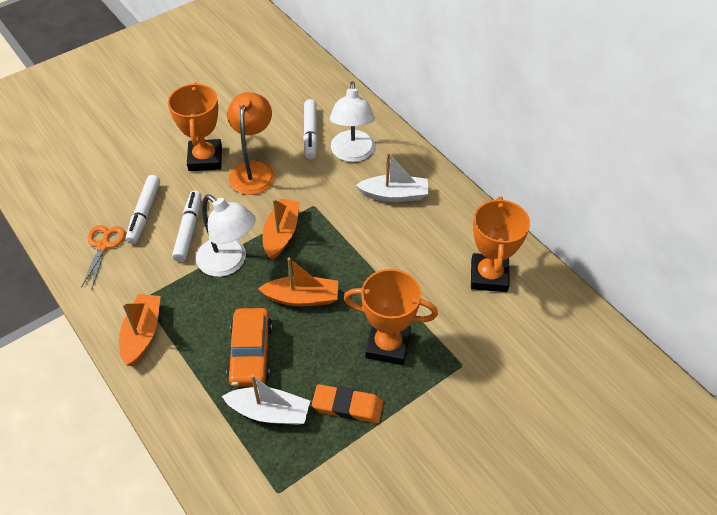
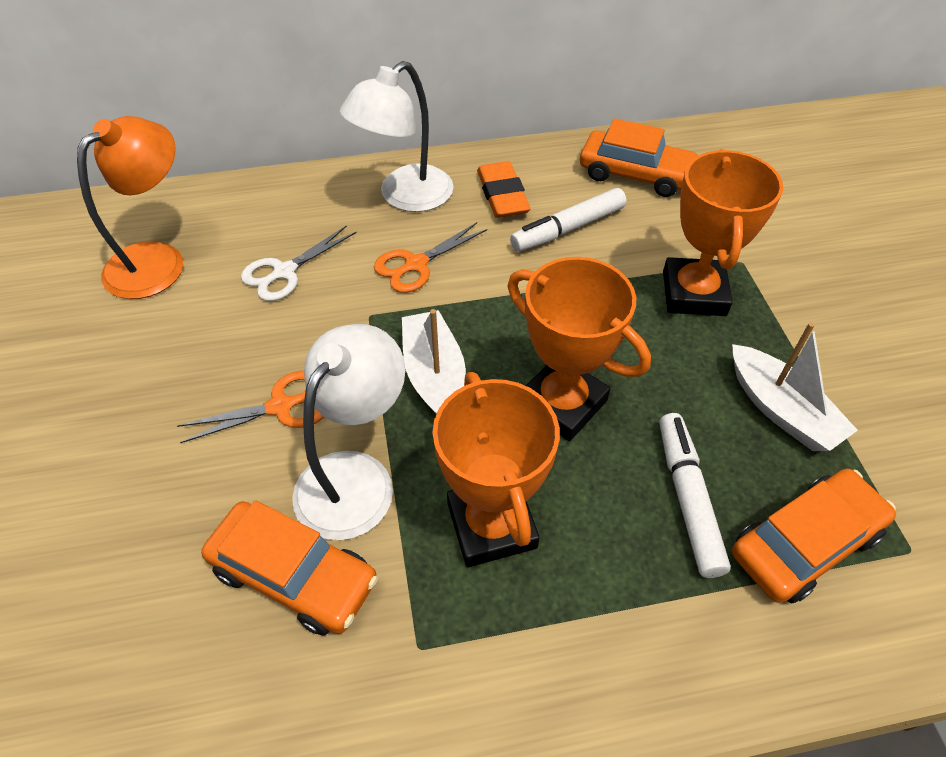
orange boat: 3 -> 0
orange car: 1 -> 3
orange scissors: 1 -> 2
white marker: 3 -> 2
white scissors: 0 -> 1

